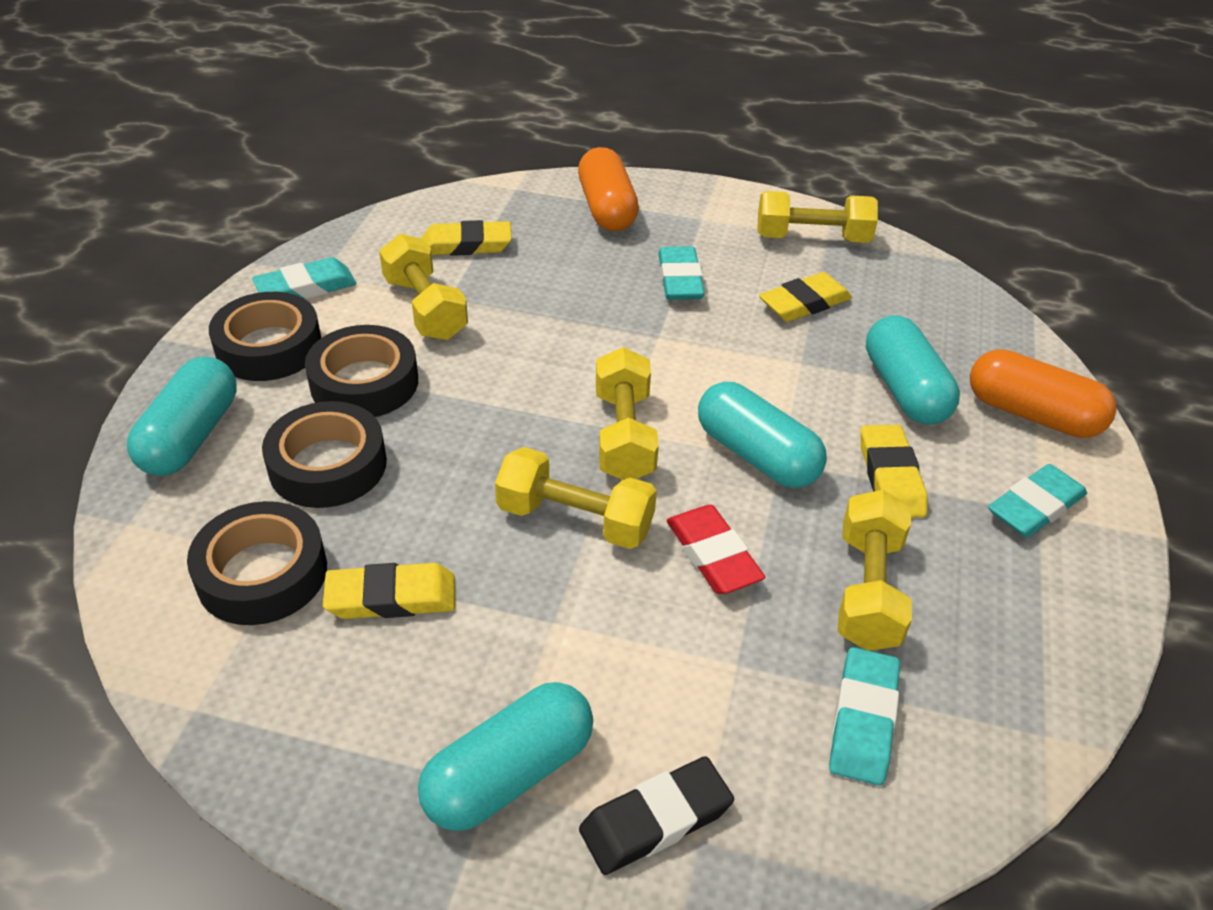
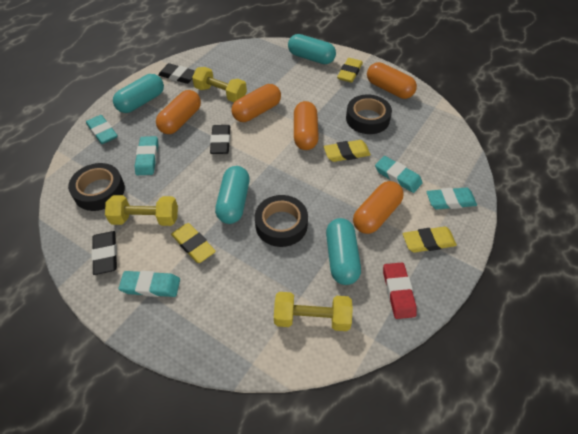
black eraser: 1 -> 3
black tape: 4 -> 3
orange capsule: 2 -> 5
turquoise eraser: 4 -> 5
yellow dumbbell: 5 -> 3

